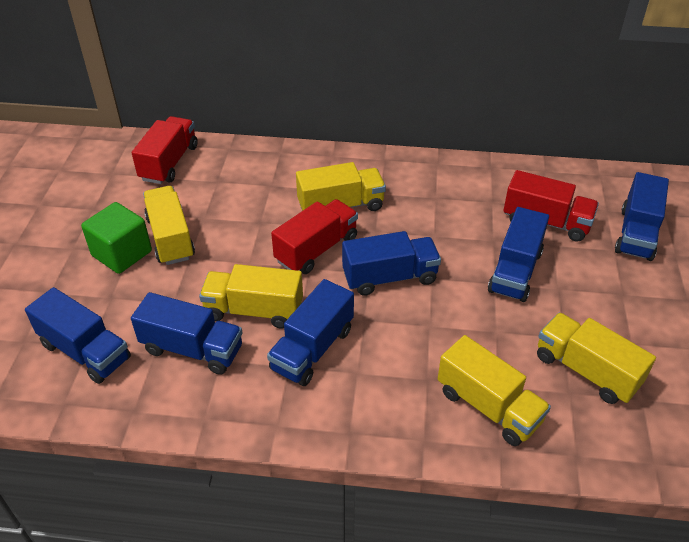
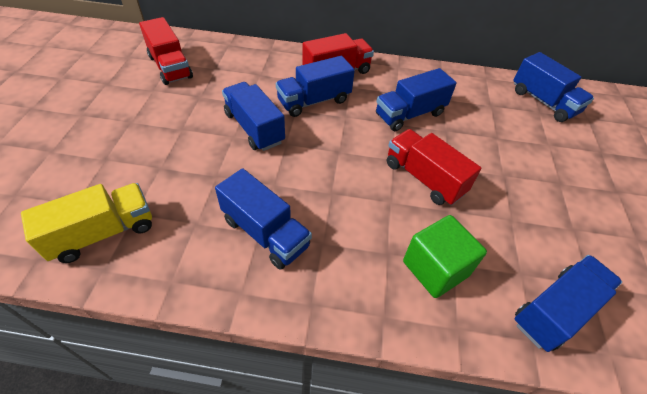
yellow truck: 5 -> 1

